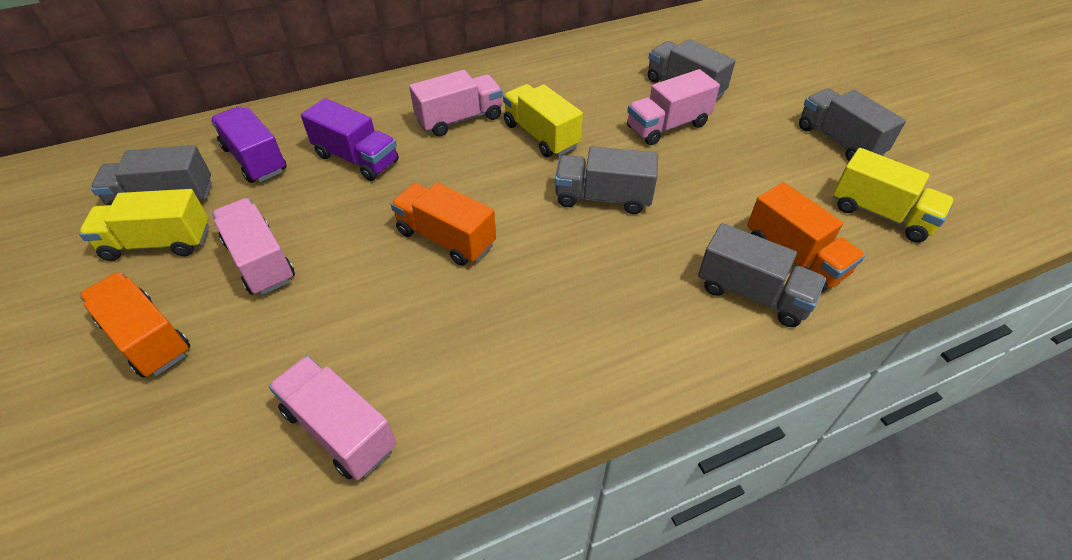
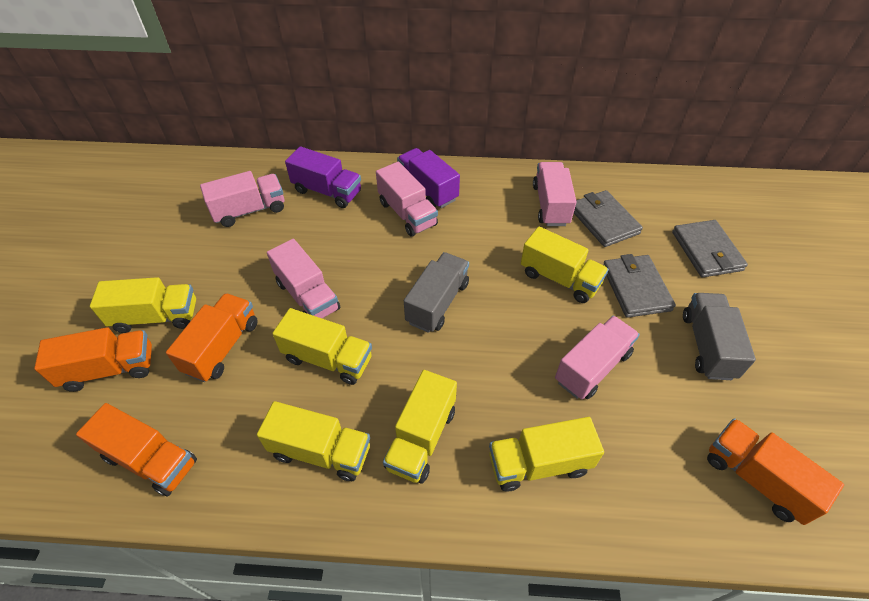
grey truck: 5 -> 2
grey wallet: 0 -> 3
orange truck: 3 -> 4
pink truck: 4 -> 5
yellow truck: 3 -> 6

